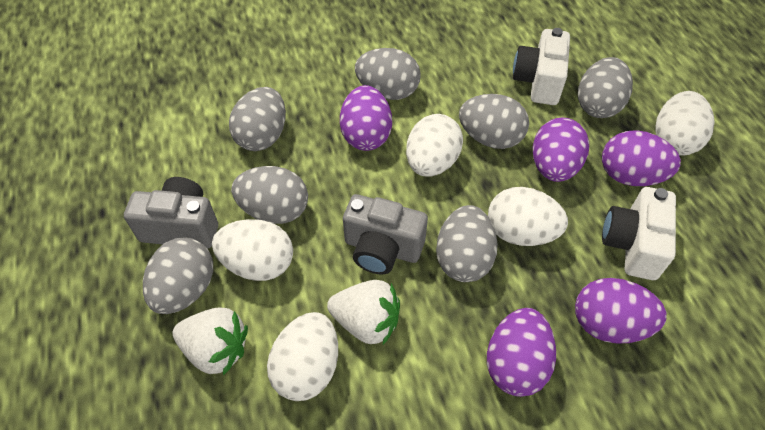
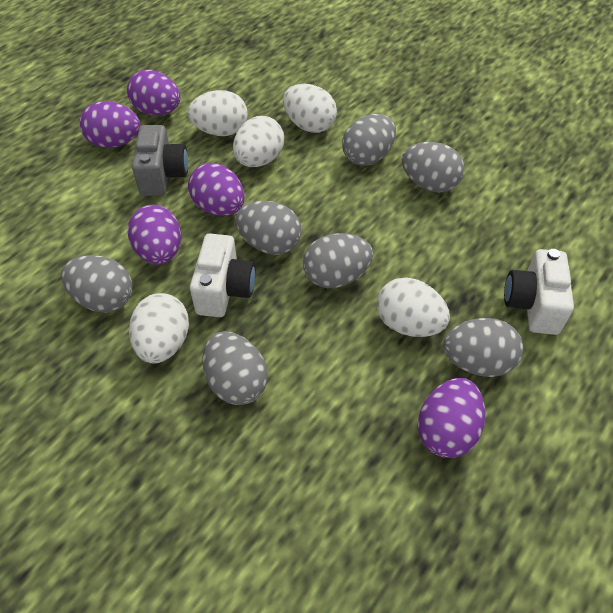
grey camera: 2 -> 1
white strawberry: 2 -> 0

